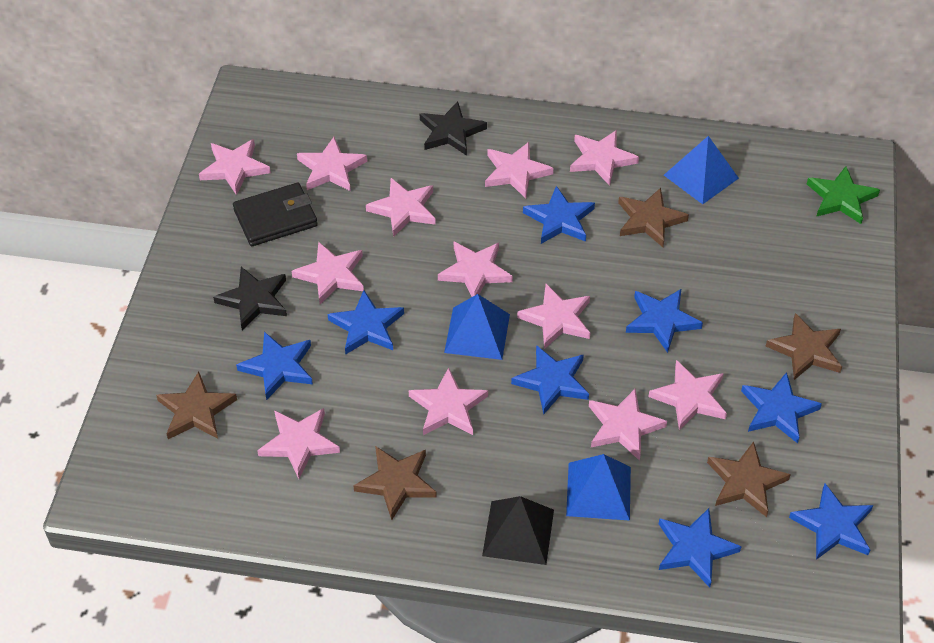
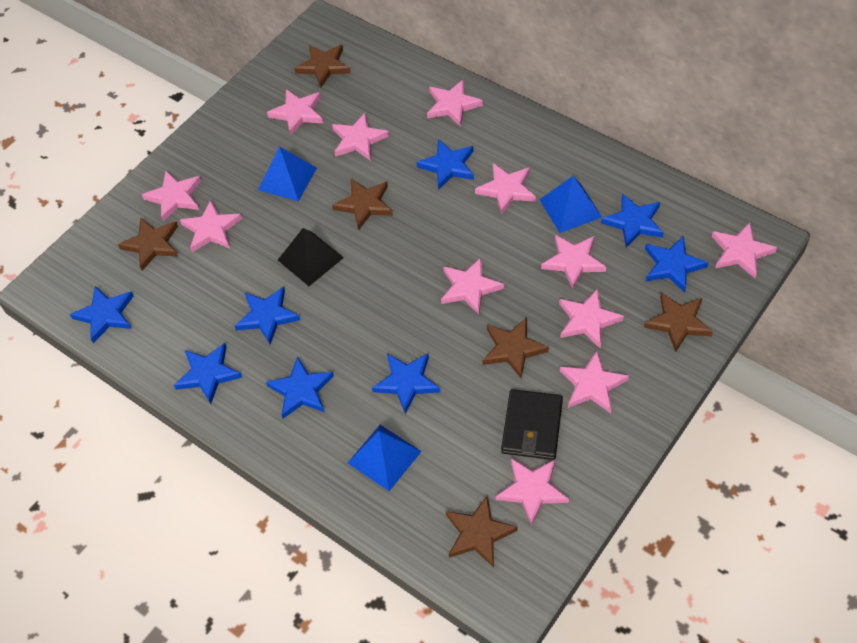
black star: 2 -> 0
brown star: 5 -> 6
green star: 1 -> 0

